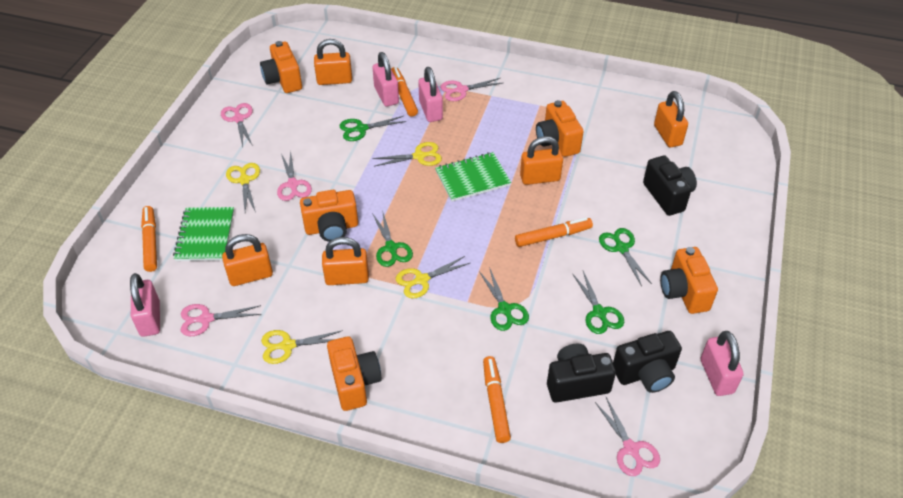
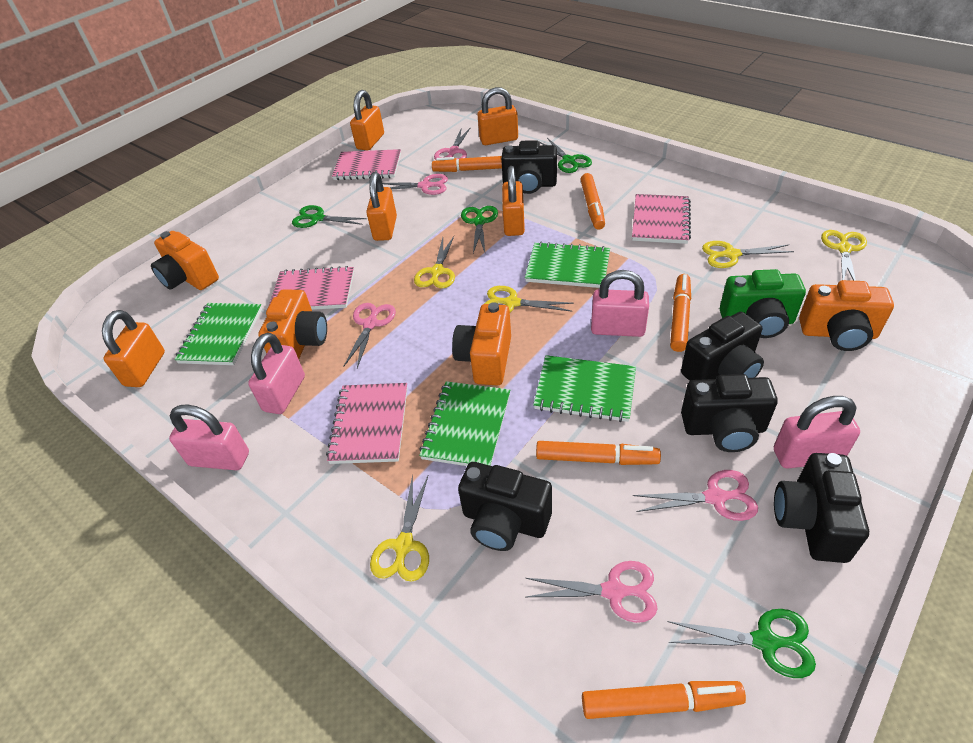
black camera: 3 -> 5
green camera: 0 -> 1
green notebook: 2 -> 4
green scissors: 5 -> 4
orange camera: 5 -> 4
orange marker: 4 -> 5
pink notebook: 0 -> 4
yellow scissors: 4 -> 5

